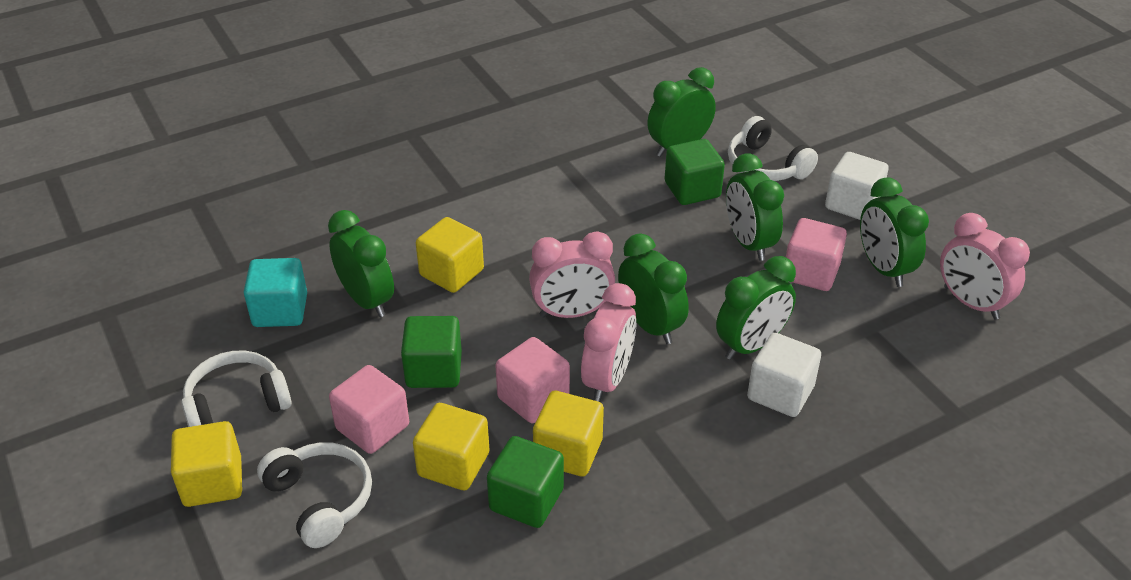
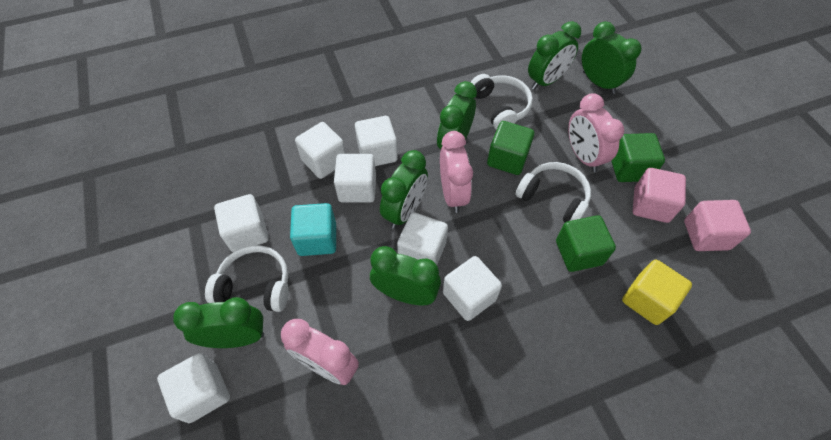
pink cube: 3 -> 2
white cube: 2 -> 7
yellow cube: 4 -> 1

